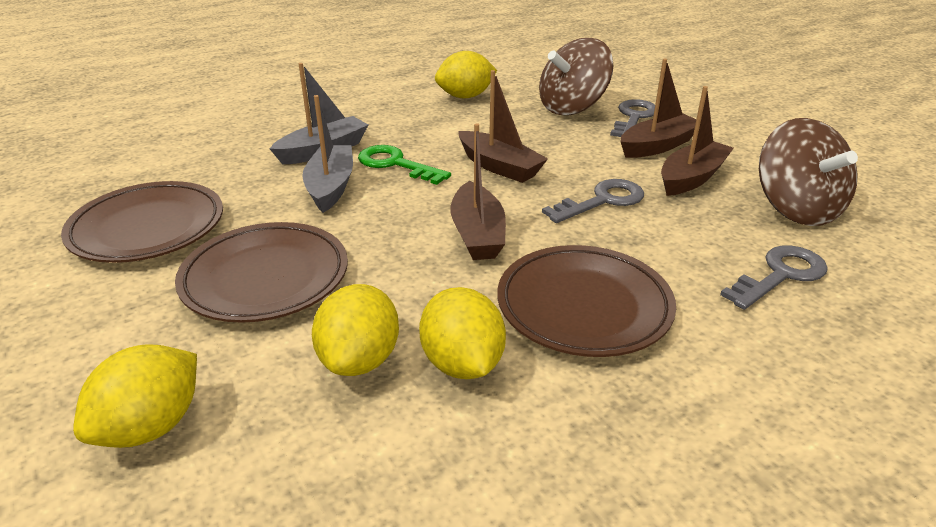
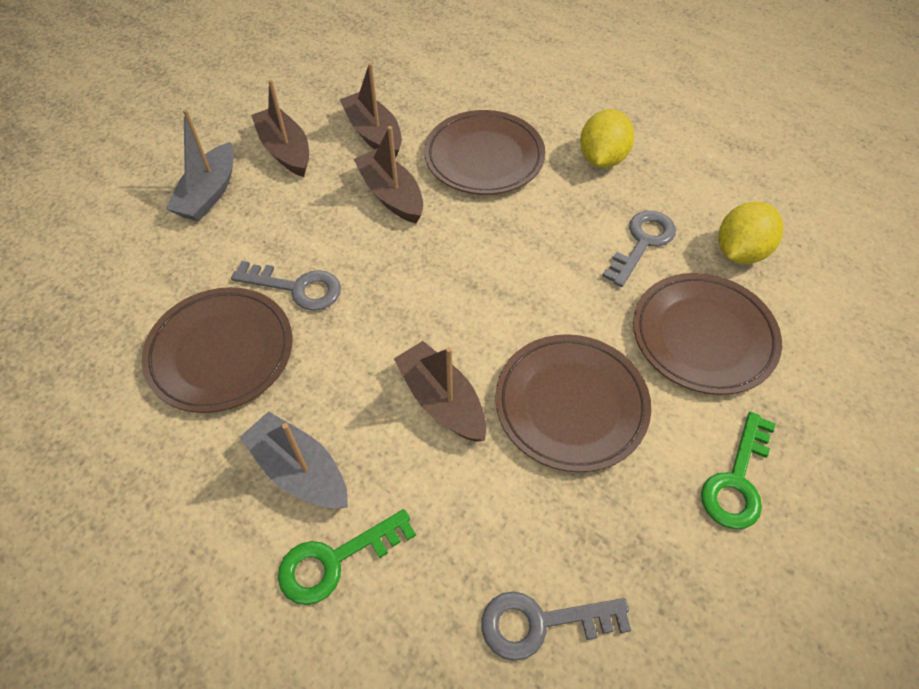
brown plate: 3 -> 4
brown spinning top: 2 -> 0
green key: 1 -> 2
yellow lemon: 4 -> 2

